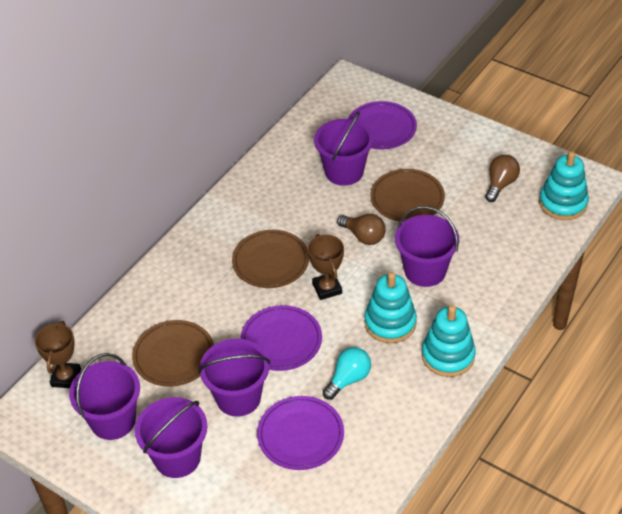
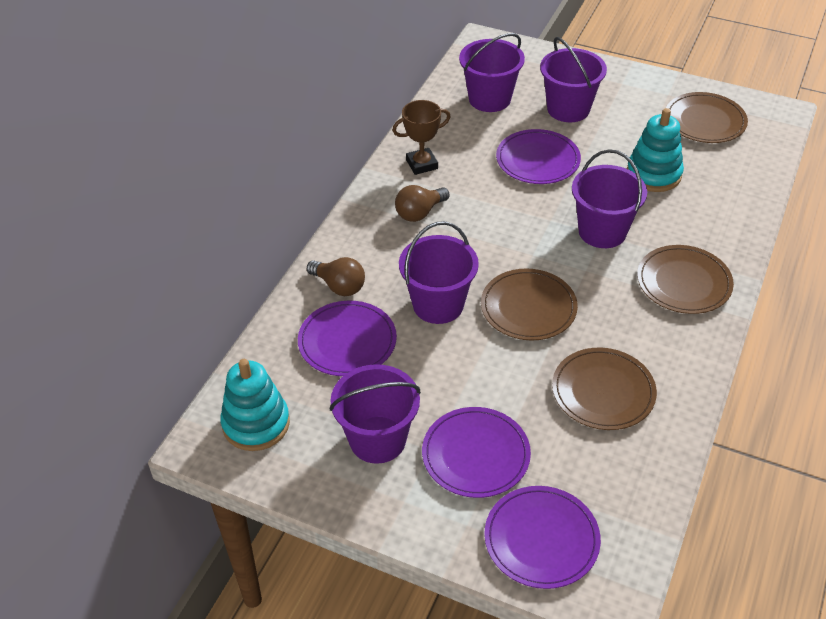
brown plate: 3 -> 4
brown trophy: 2 -> 1
purple plate: 3 -> 4
turquoise light bulb: 1 -> 0
turquoise stacking toy: 3 -> 2

